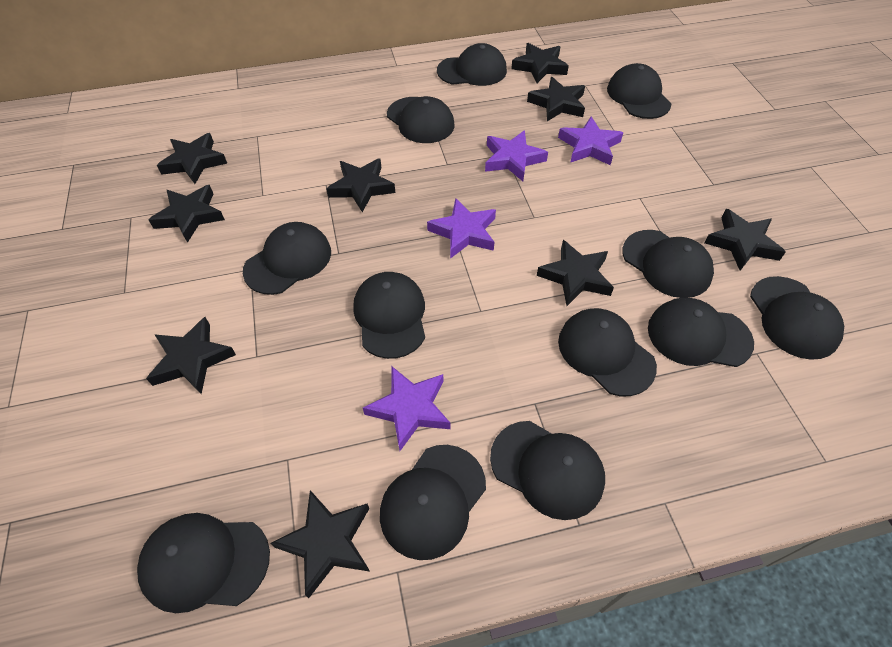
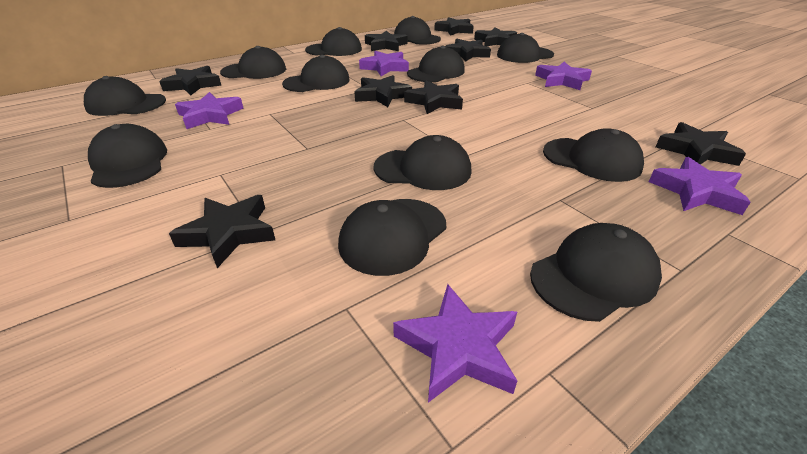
purple star: 4 -> 5

